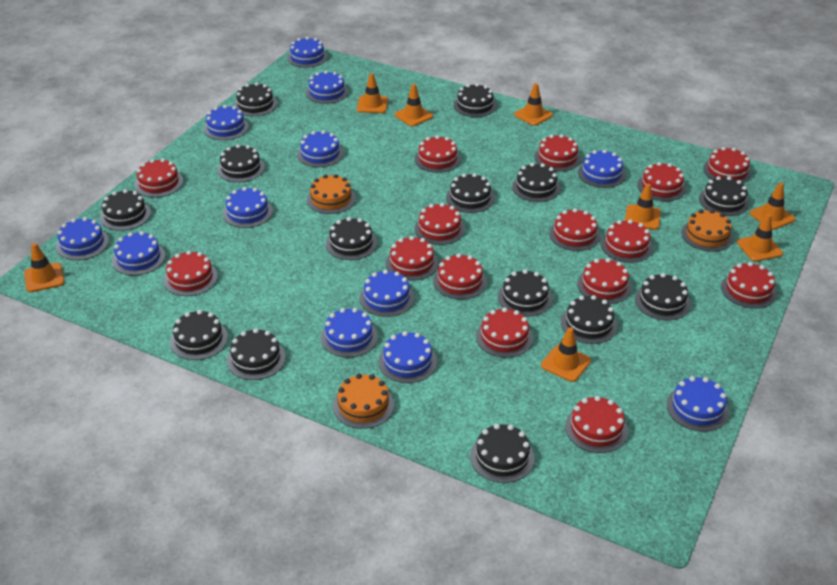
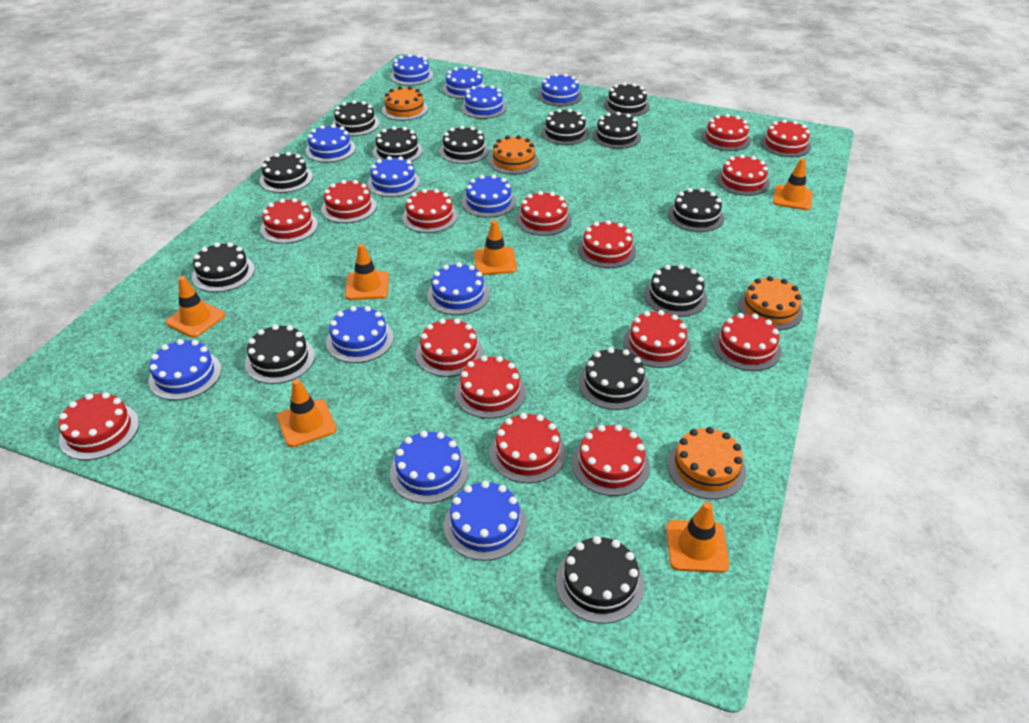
black cake: 14 -> 13
orange cake: 3 -> 4
orange traffic cone: 8 -> 6

